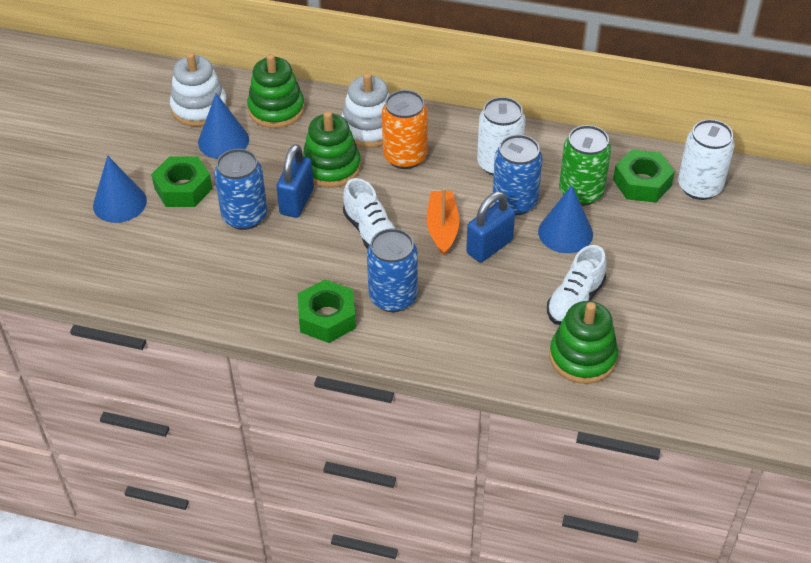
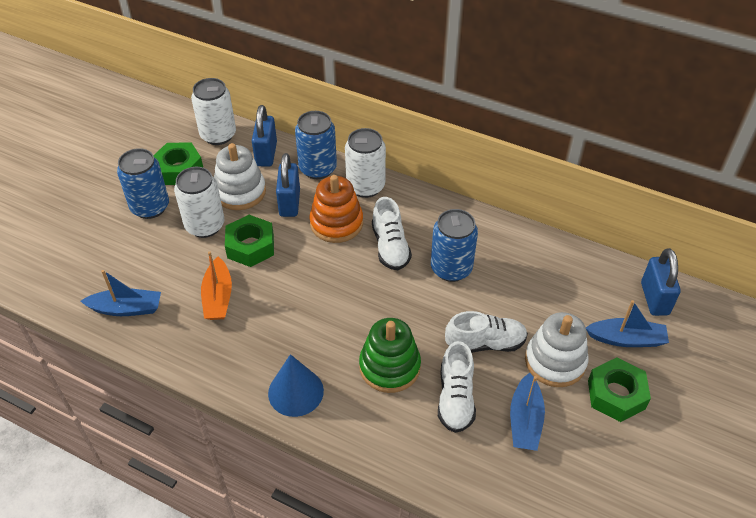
blue boat: 0 -> 3
blue cone: 3 -> 1
blue padlock: 2 -> 3
green can: 1 -> 0
green stacking toy: 3 -> 1
orange can: 1 -> 0
orange stacking toy: 0 -> 1
white can: 2 -> 3
white shoe: 2 -> 3

